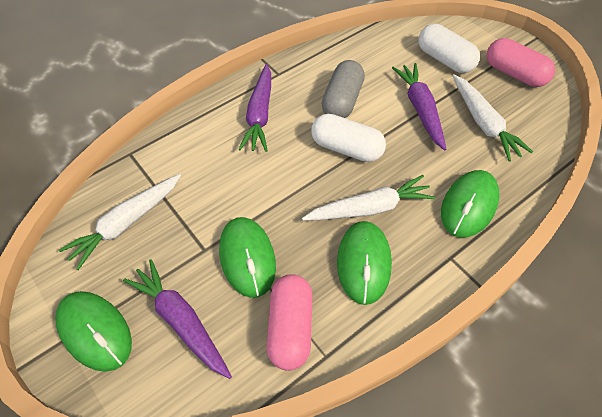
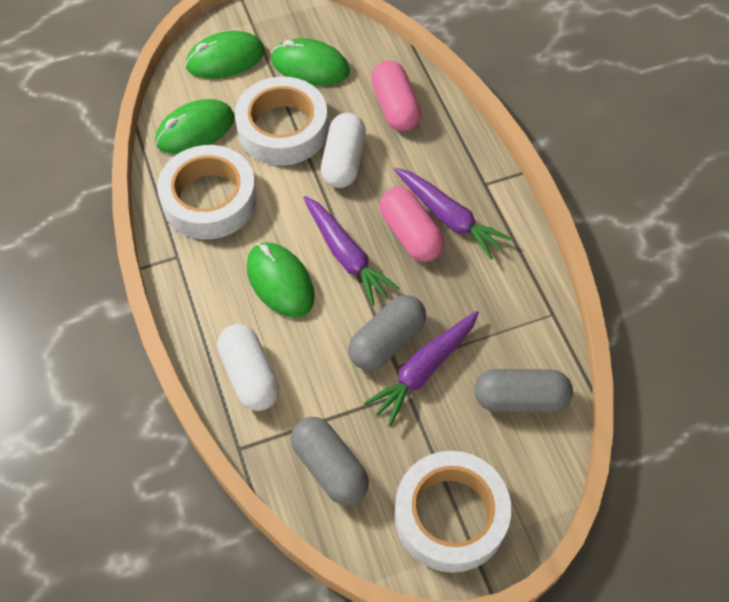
grey capsule: 1 -> 3
white carrot: 3 -> 0
white tape: 0 -> 3

